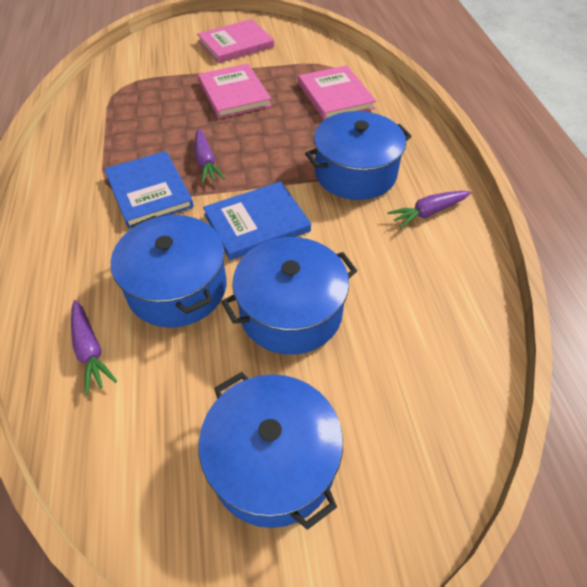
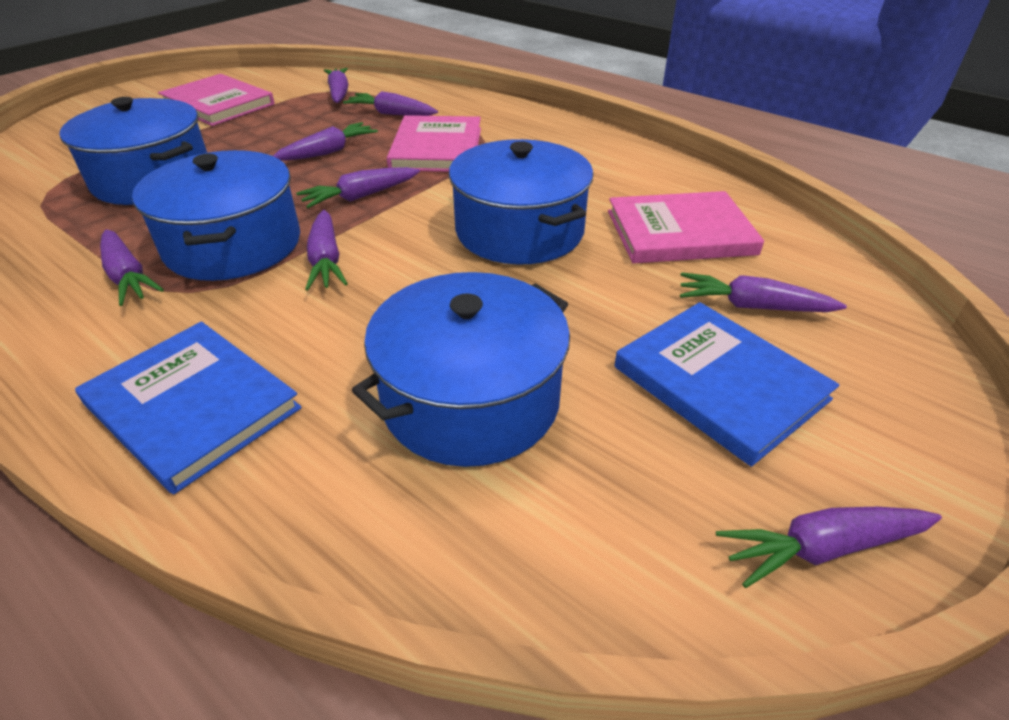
purple carrot: 3 -> 8

